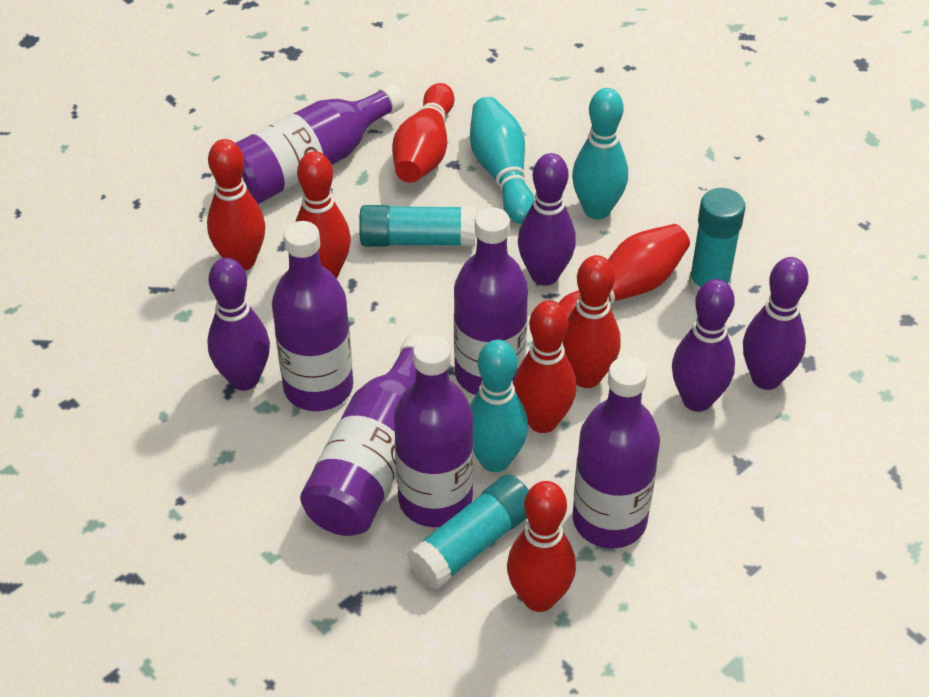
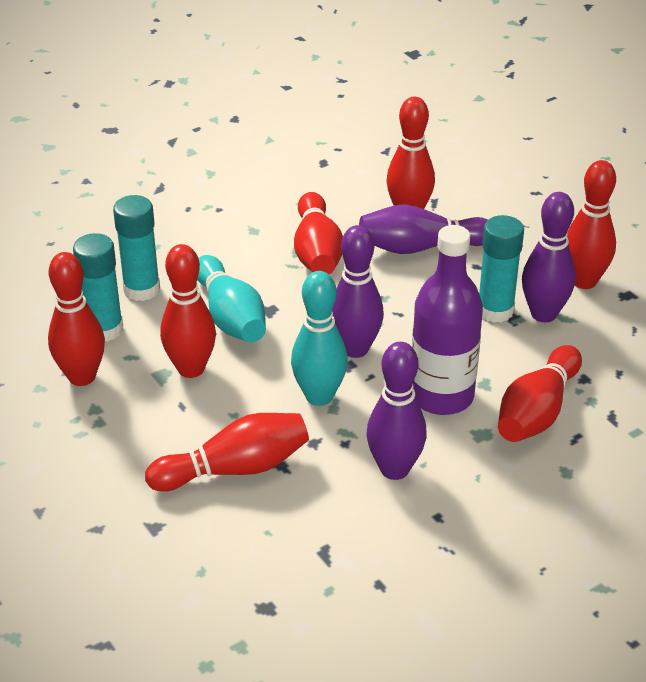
purple bottle: 6 -> 1
turquoise bowling pin: 3 -> 2

